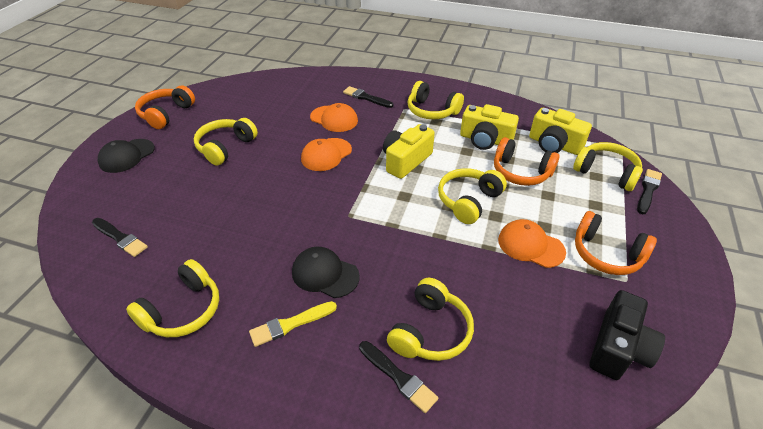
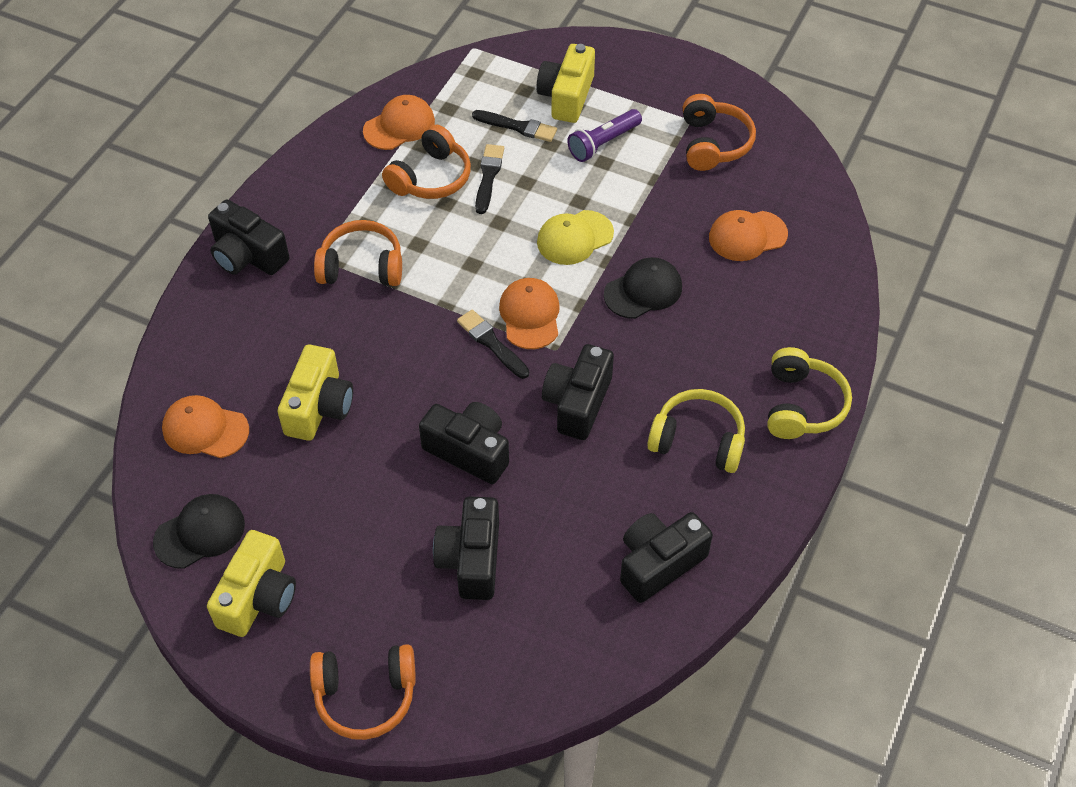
black brush: 4 -> 3
black camera: 1 -> 5
orange cap: 3 -> 4
orange headphones: 3 -> 4
purple flashlight: 0 -> 1
yellow brush: 1 -> 0
yellow cap: 0 -> 1
yellow headphones: 6 -> 2

